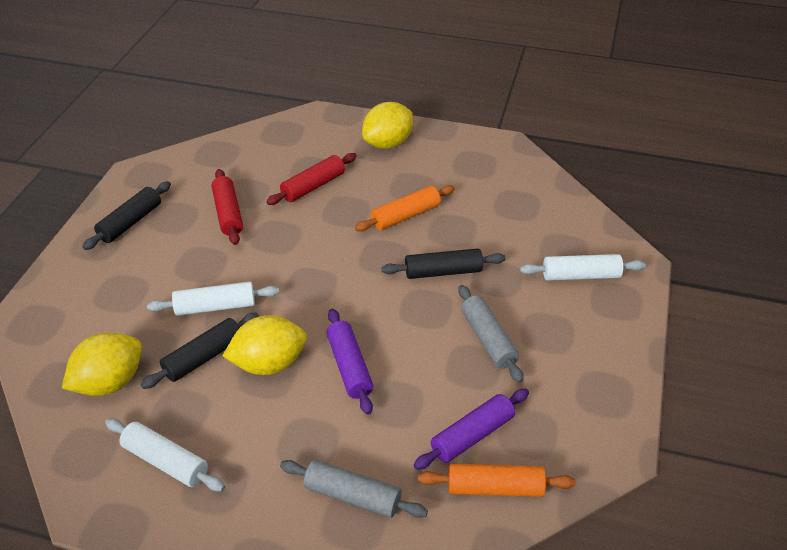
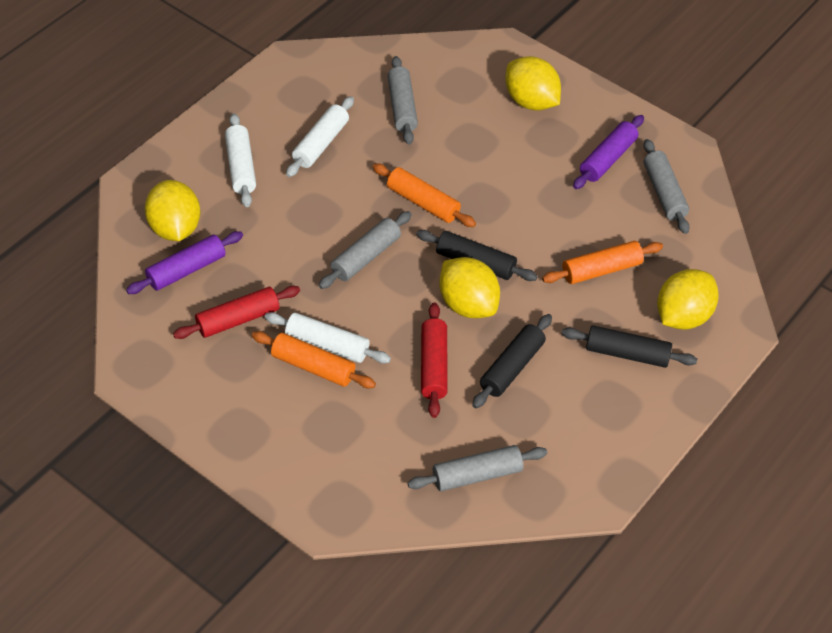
grey rolling pin: 2 -> 4
orange rolling pin: 2 -> 3
yellow lemon: 3 -> 4

